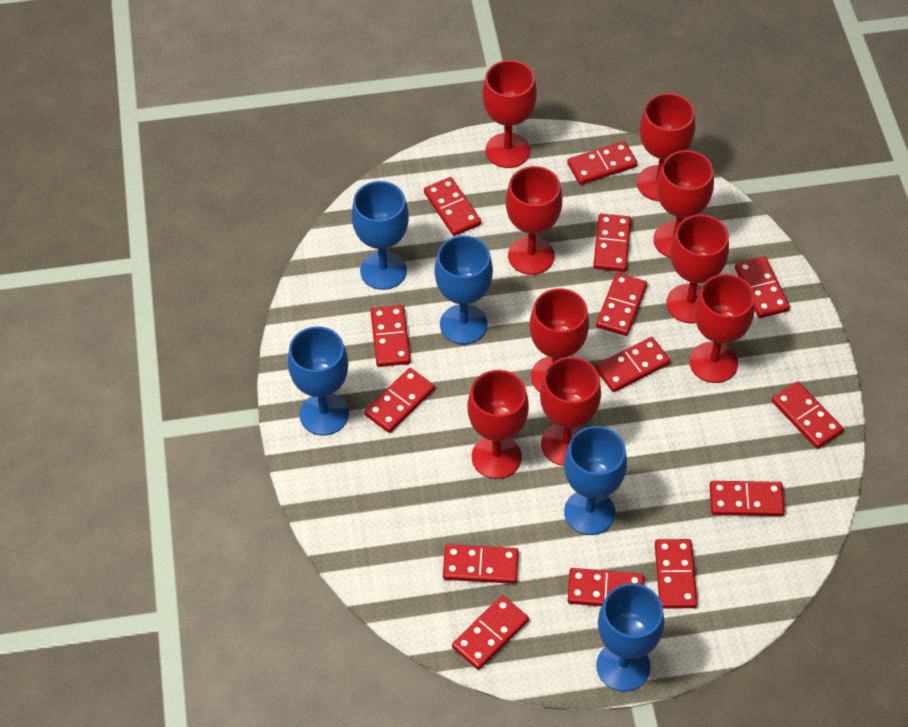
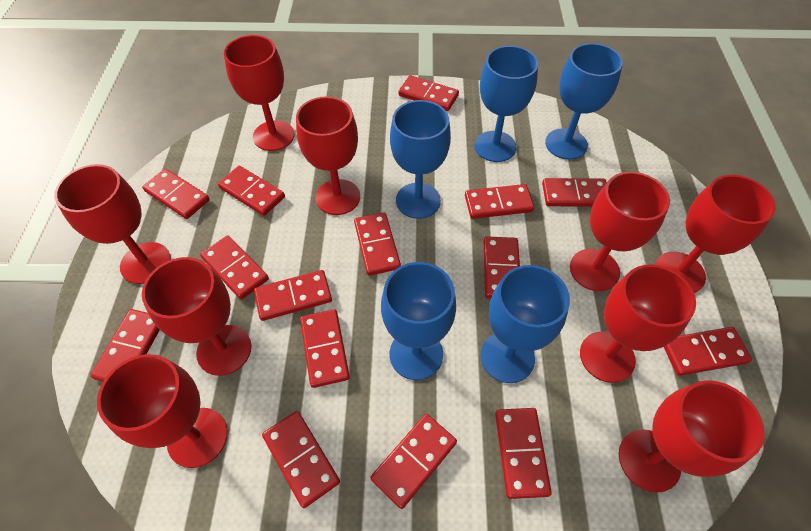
red domino: 14 -> 15

